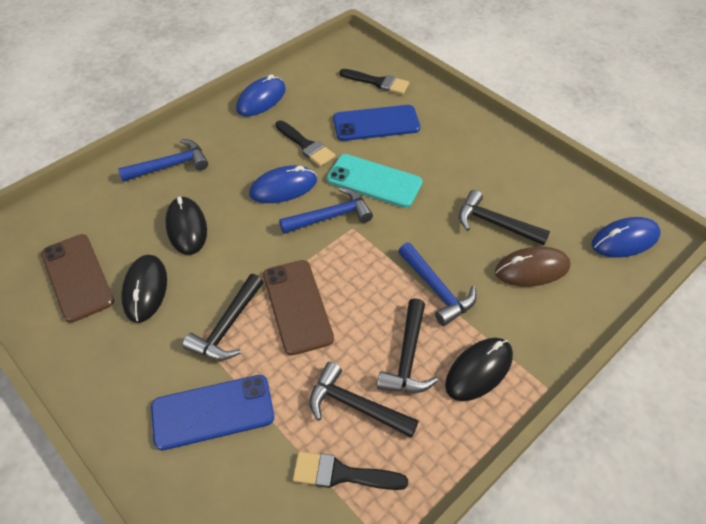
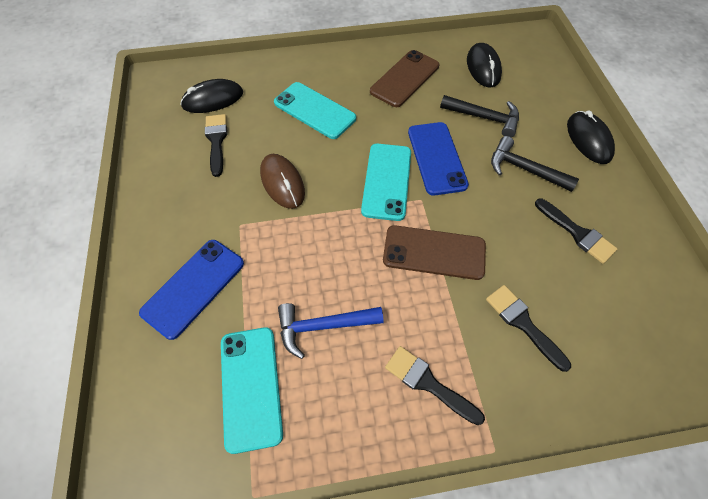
black brush: 3 -> 4
black hammer: 4 -> 2
blue hammer: 3 -> 1
blue mouse: 3 -> 0
turquoise phone: 1 -> 3

